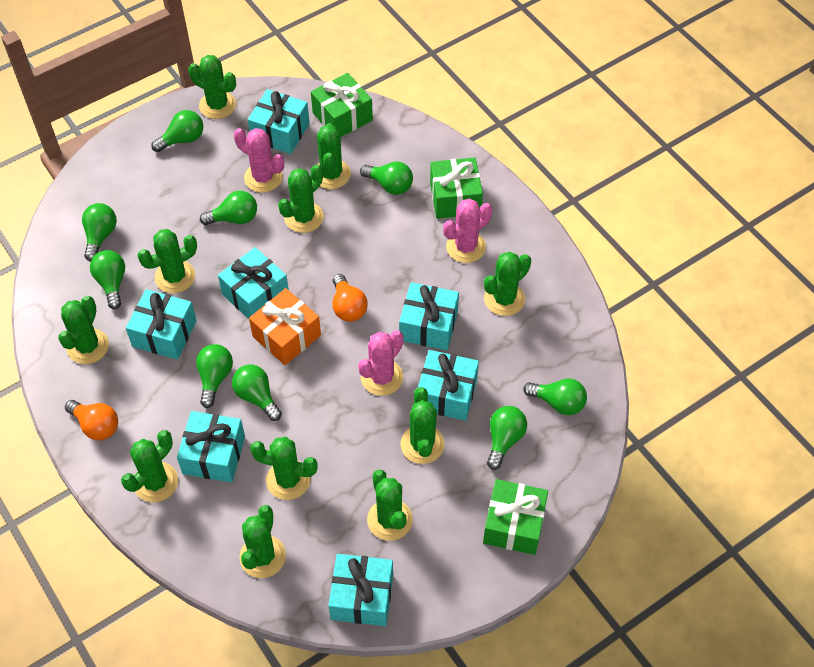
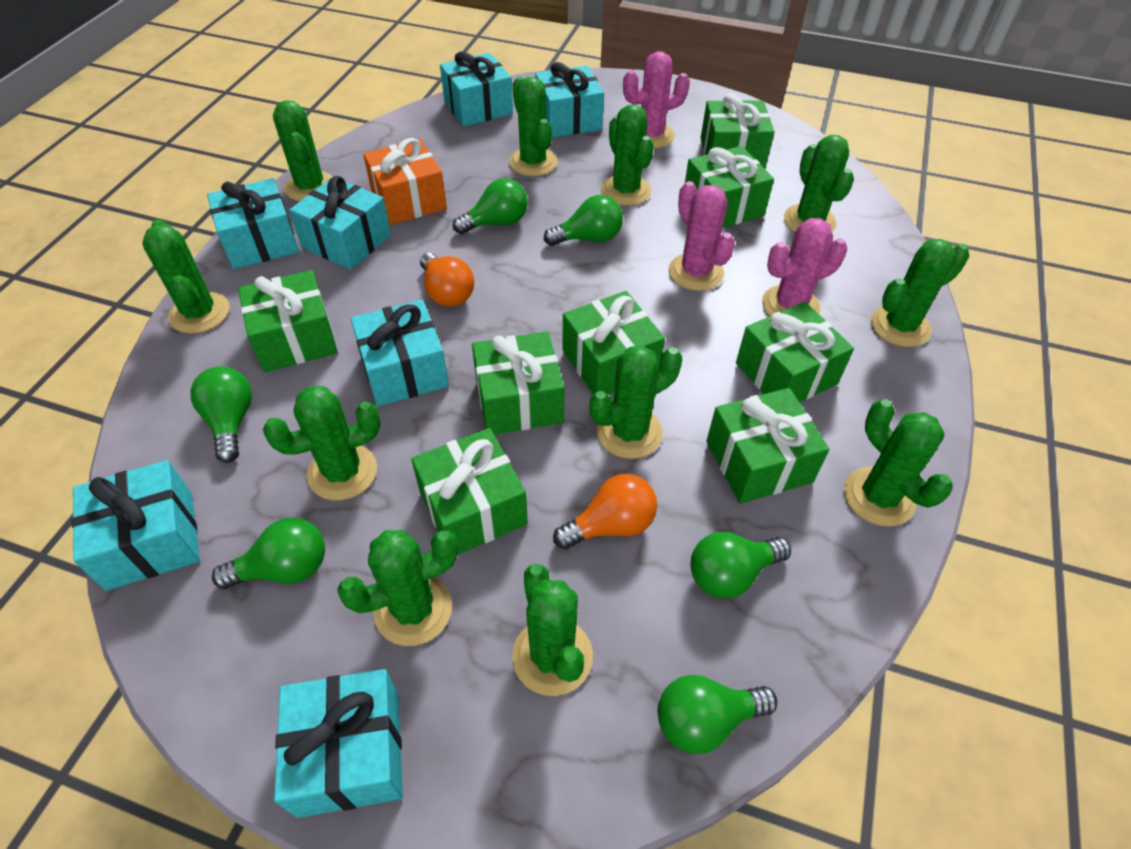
green gift: 3 -> 8
green light bulb: 9 -> 6

